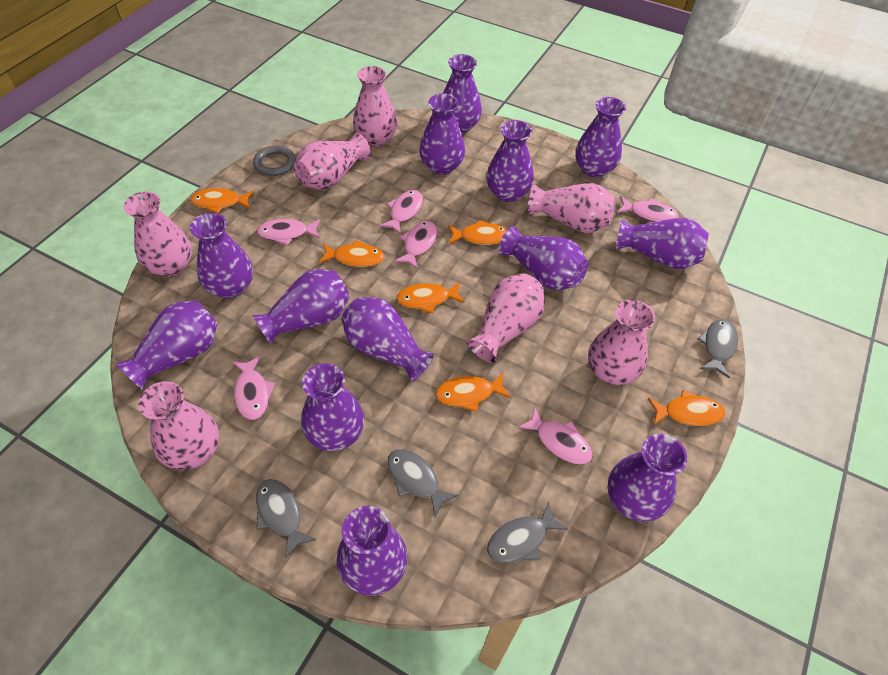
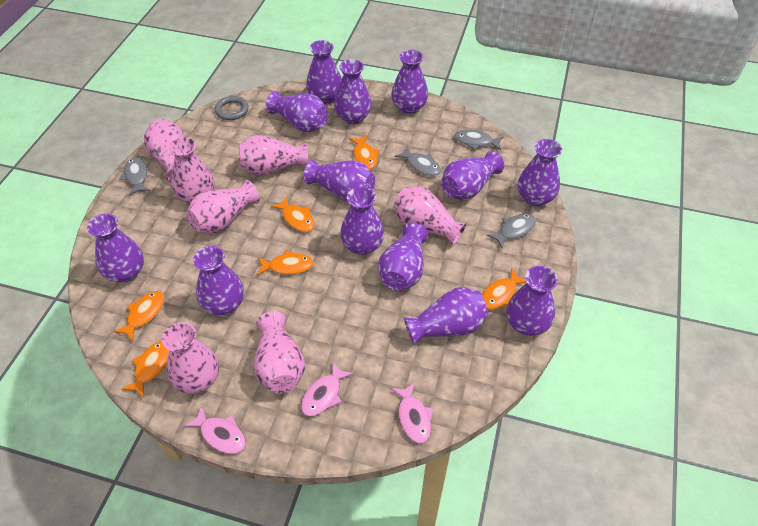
pink fish: 6 -> 3

